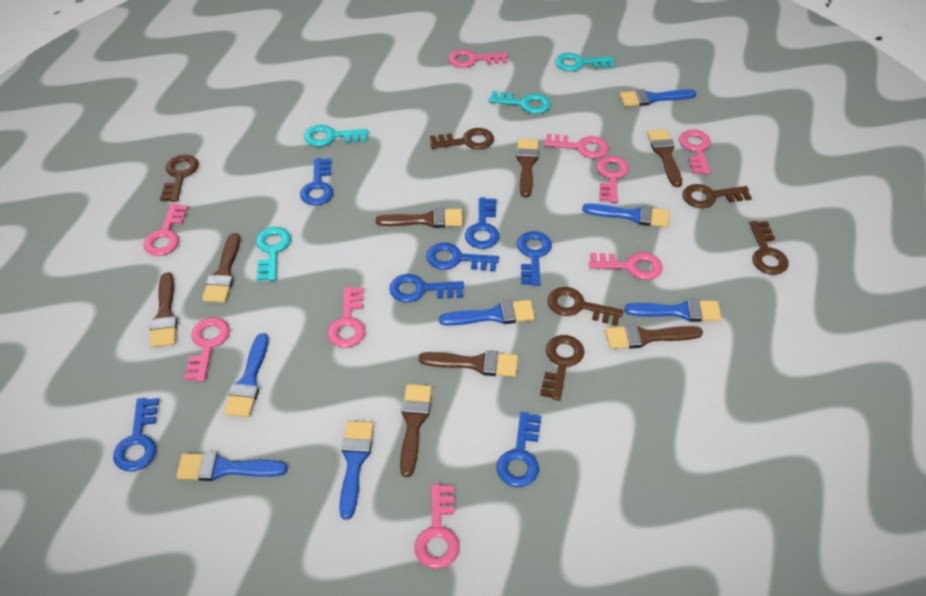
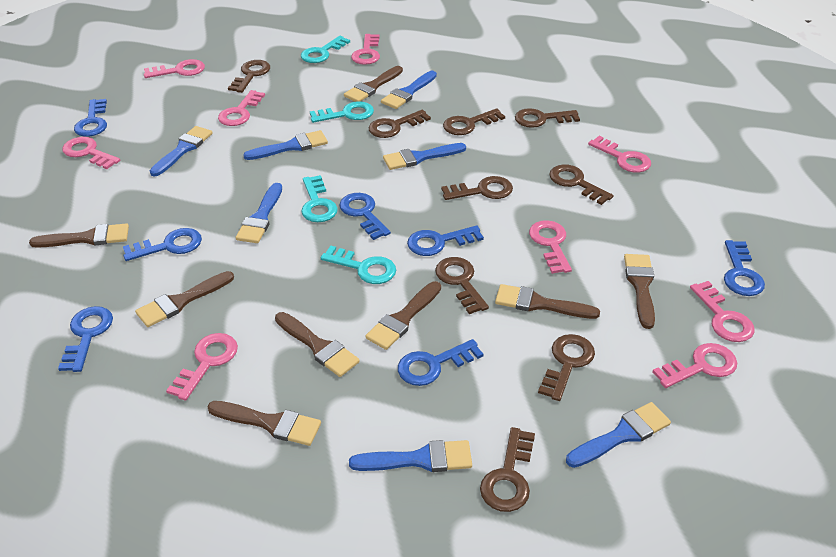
brown key: 6 -> 9

